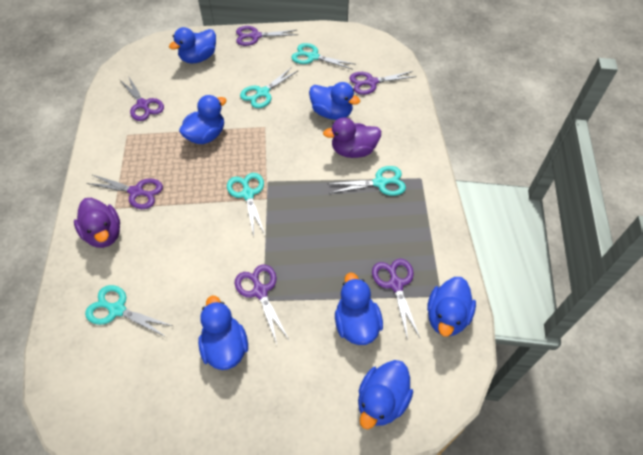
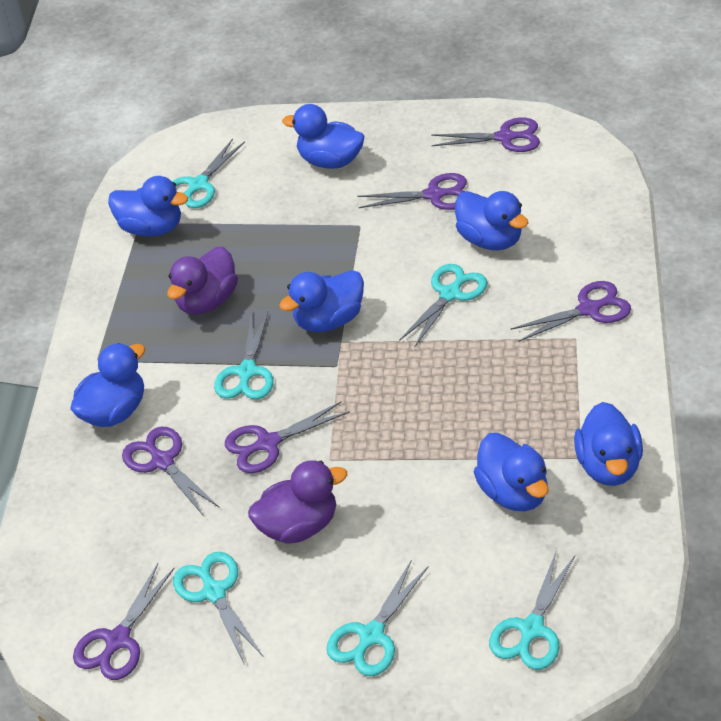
turquoise scissors: 5 -> 6

